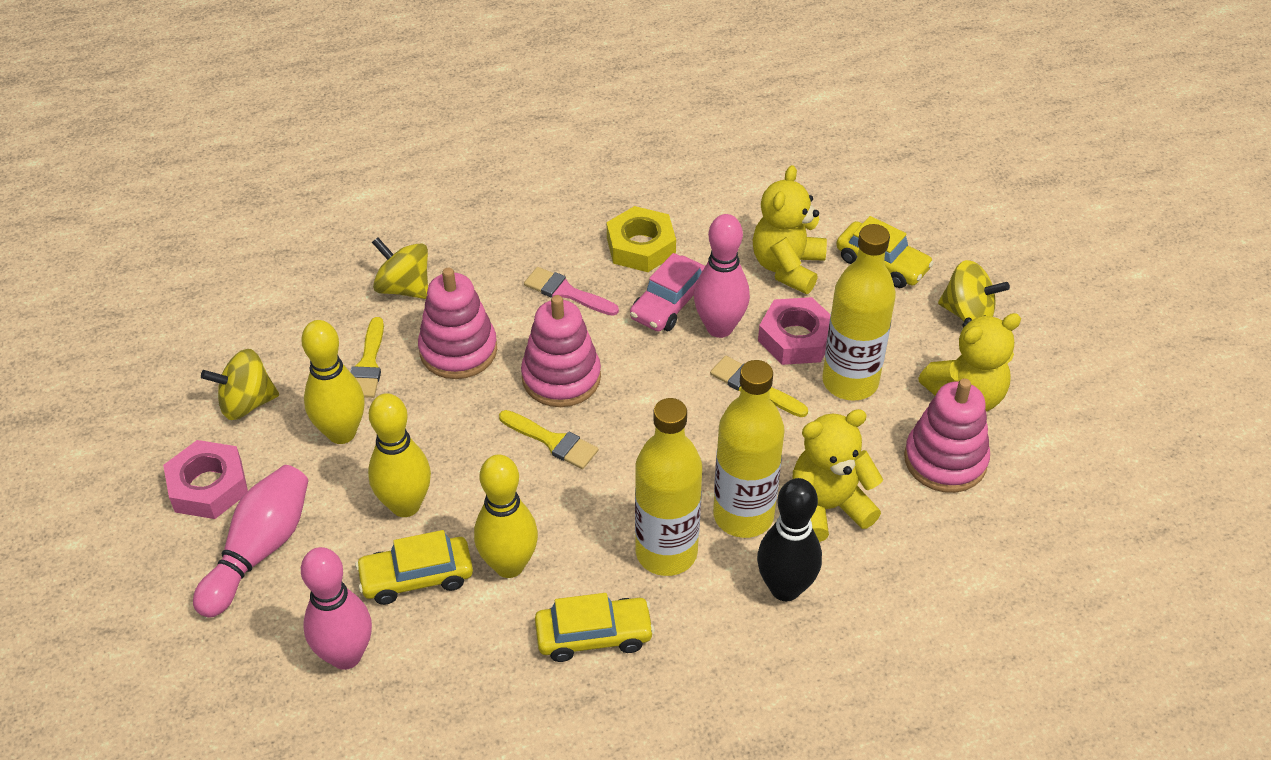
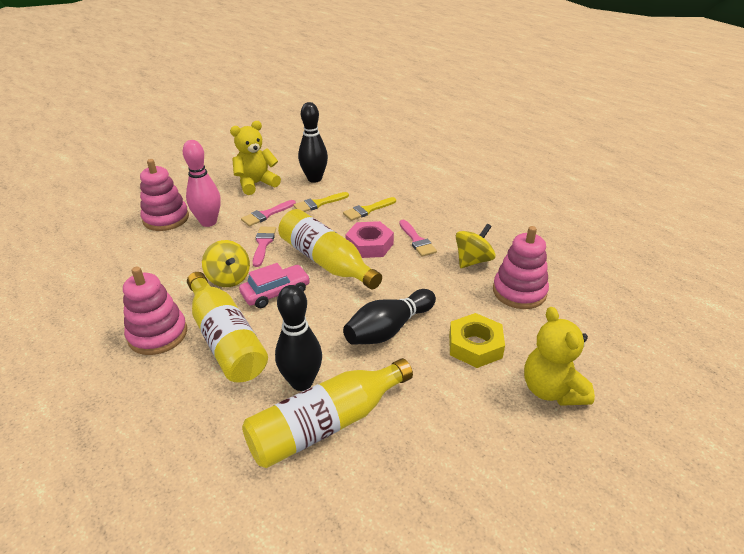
black bowling pin: 1 -> 3
pink bowling pin: 3 -> 1
pink brush: 1 -> 3
pink nut: 2 -> 1
yellow bowling pin: 3 -> 0
yellow brush: 3 -> 2
yellow car: 3 -> 0
yellow spinning top: 3 -> 2
yellow teddy bear: 3 -> 2

